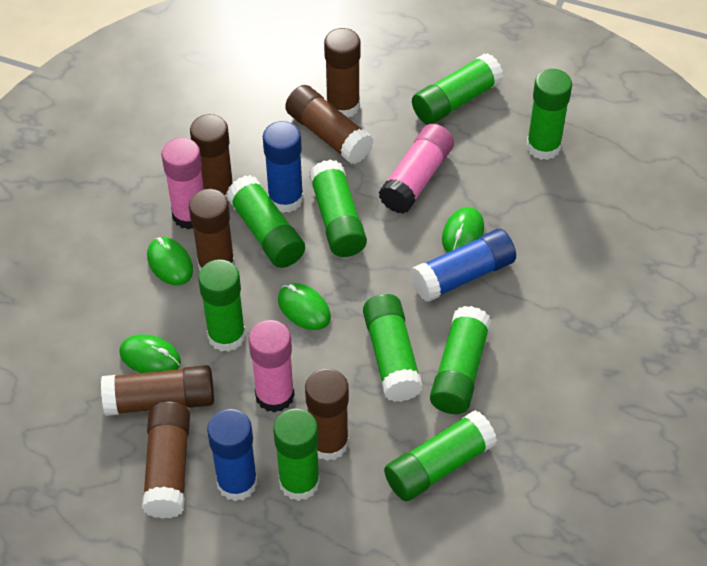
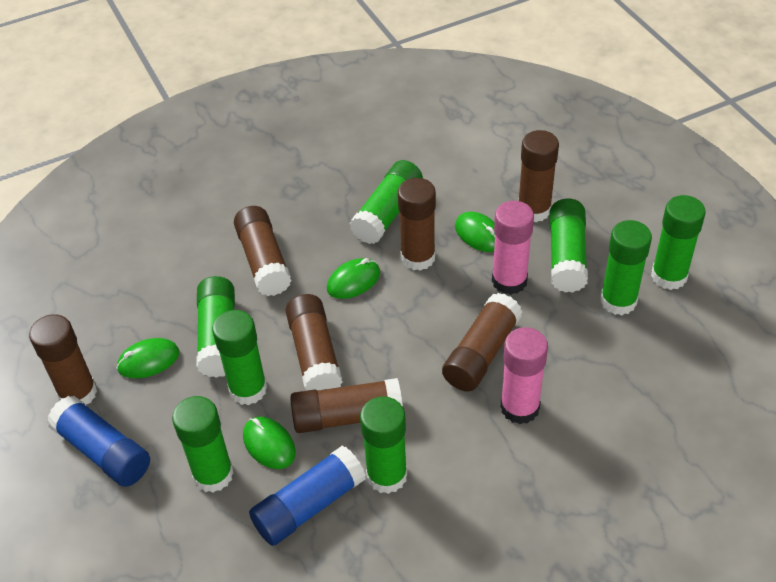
blue glue stick: 3 -> 2
green glue stick: 9 -> 8
pink glue stick: 3 -> 2

